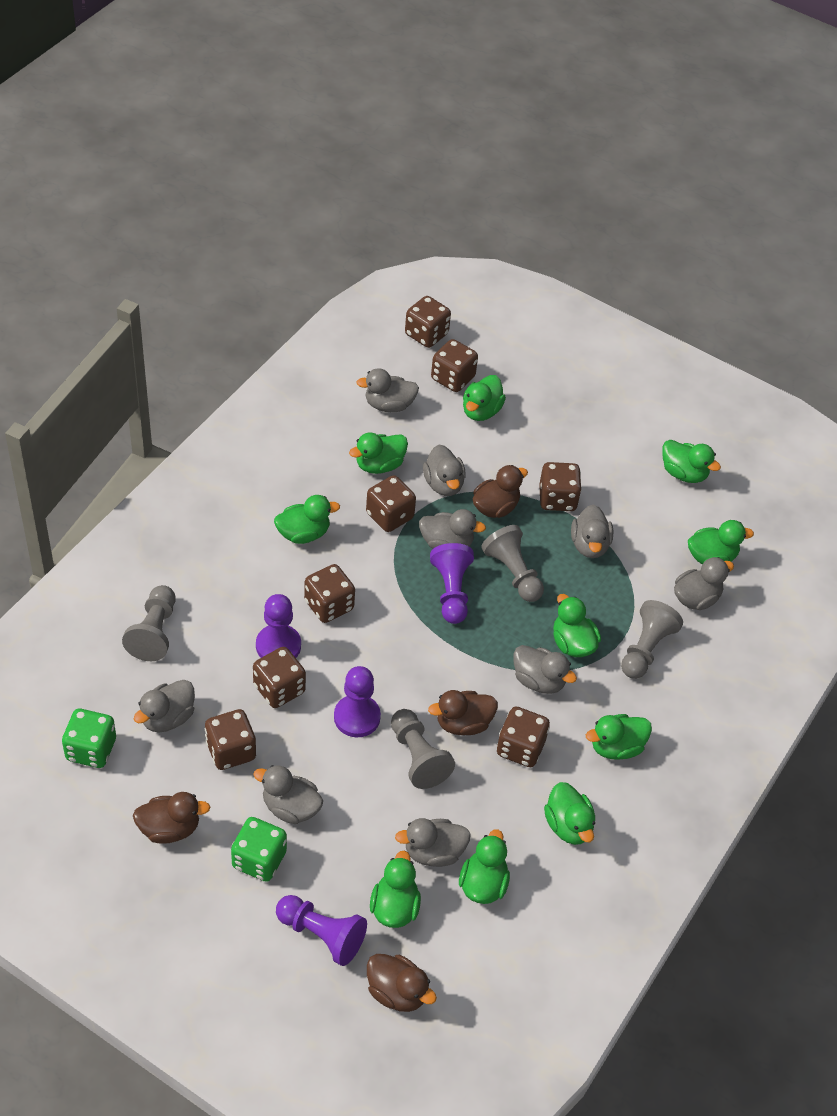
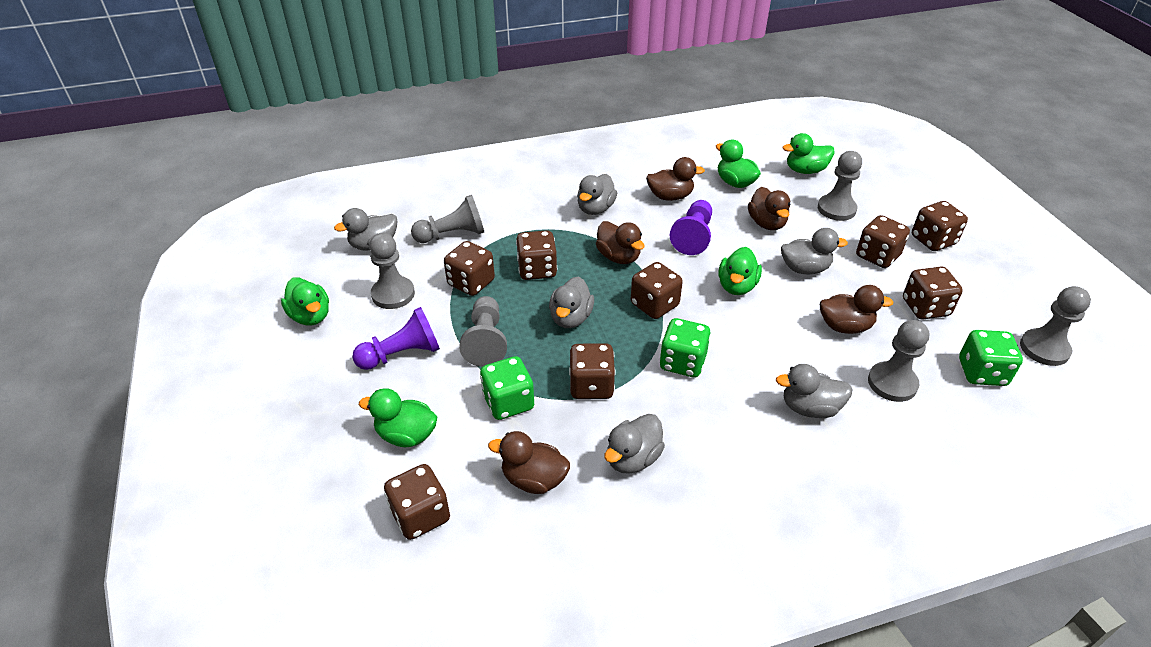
brown duck: 4 -> 5
green dice: 2 -> 3
green duck: 10 -> 5
grey duck: 9 -> 6
grey pawn: 4 -> 6
purple pawn: 4 -> 2

